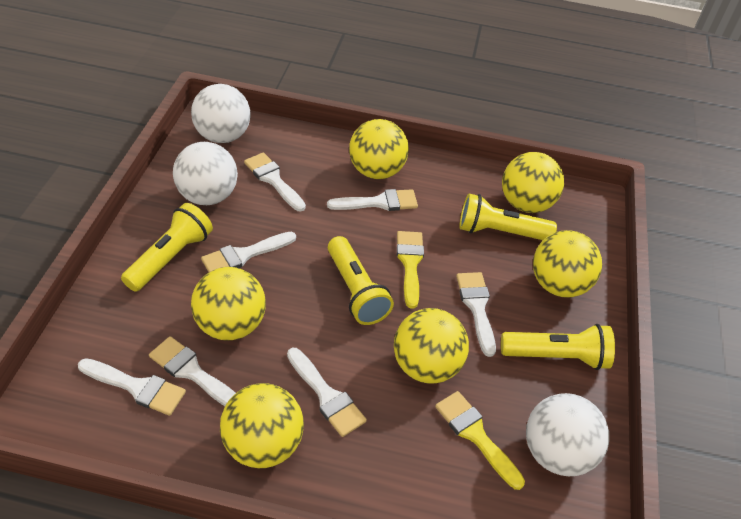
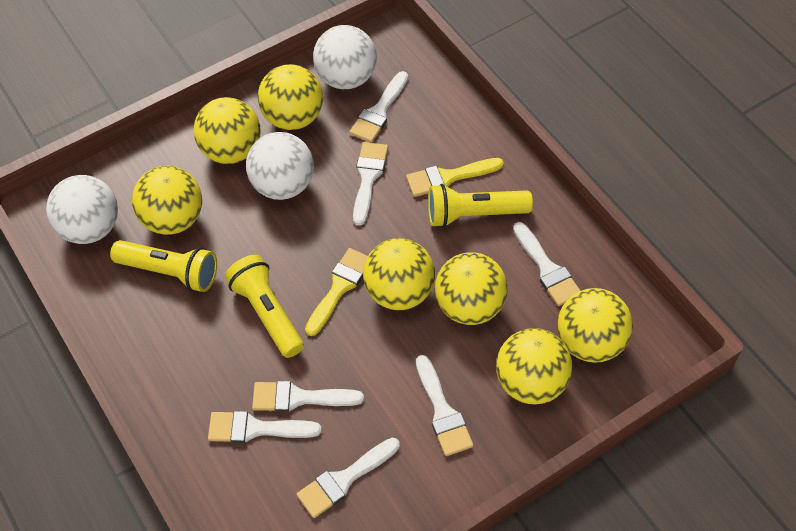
yellow ball: 6 -> 7
yellow flashlight: 4 -> 3

